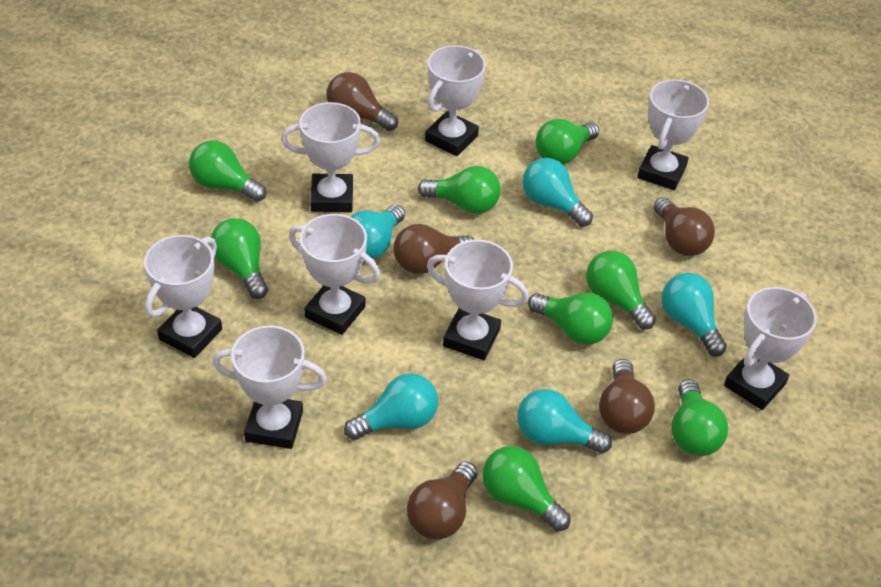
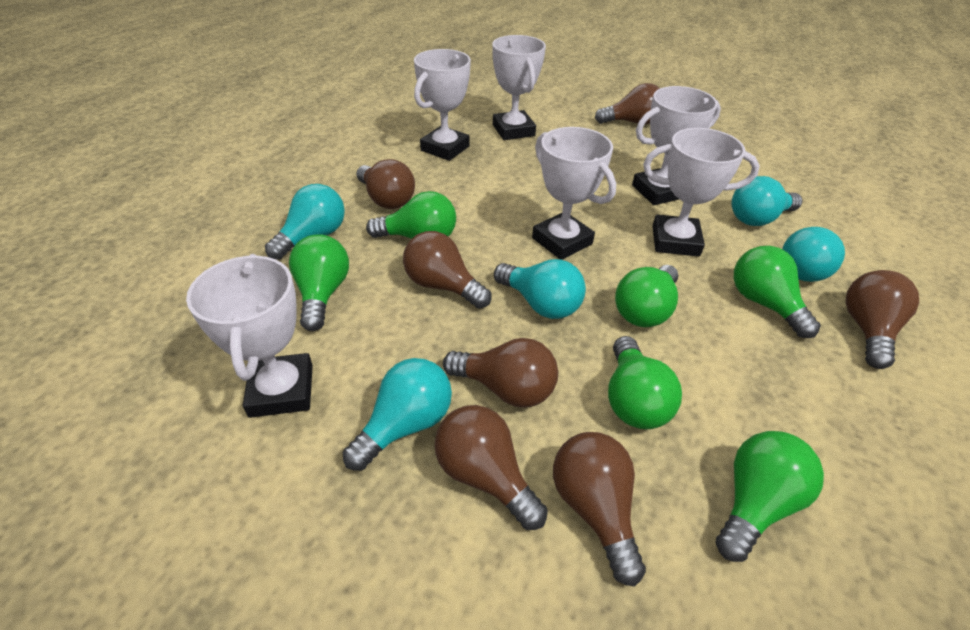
brown light bulb: 5 -> 7
green light bulb: 8 -> 6
white trophy: 8 -> 6

